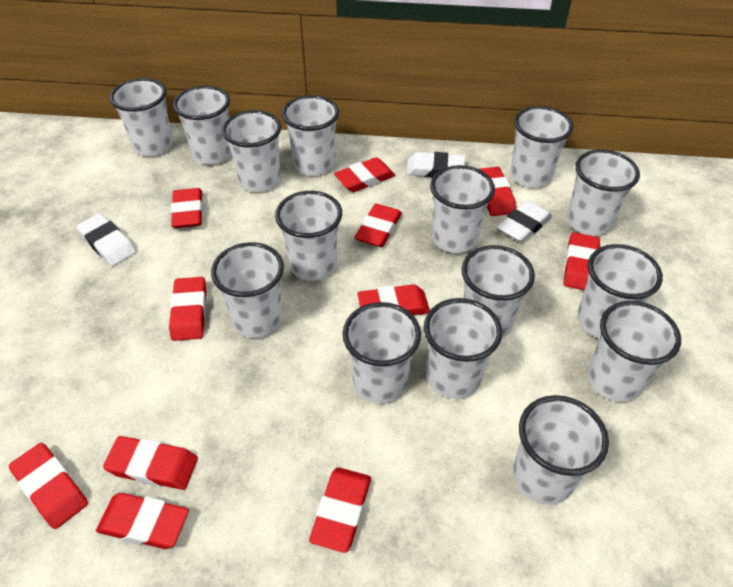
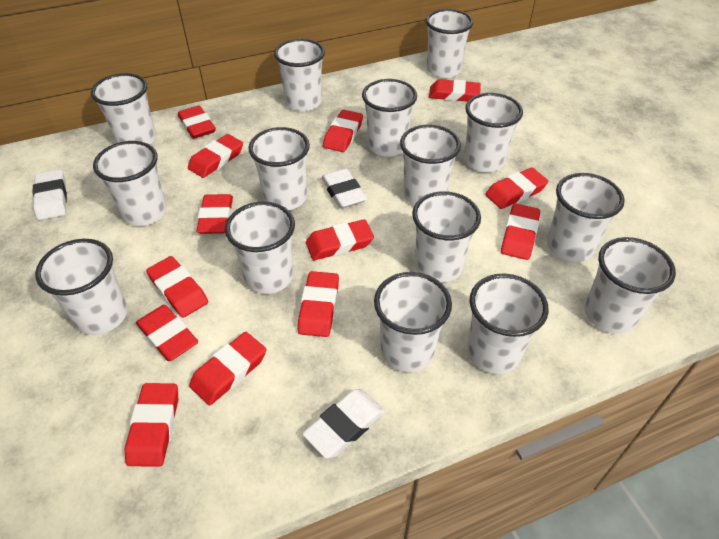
red eraser: 11 -> 13

